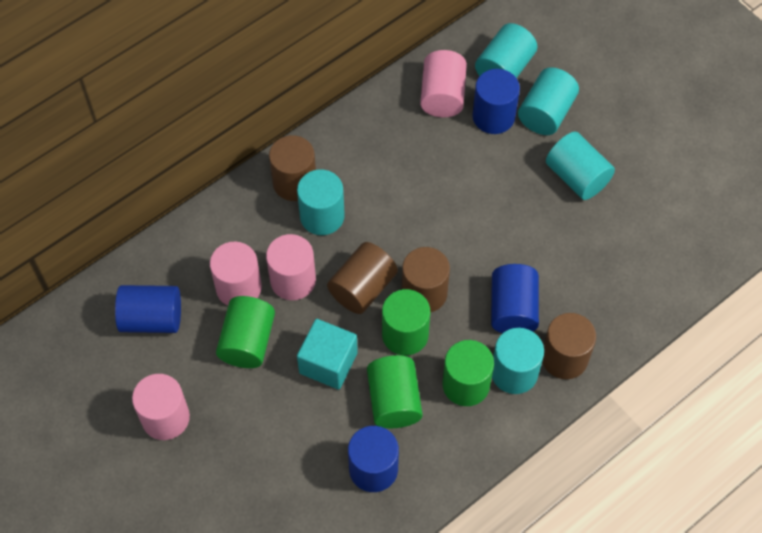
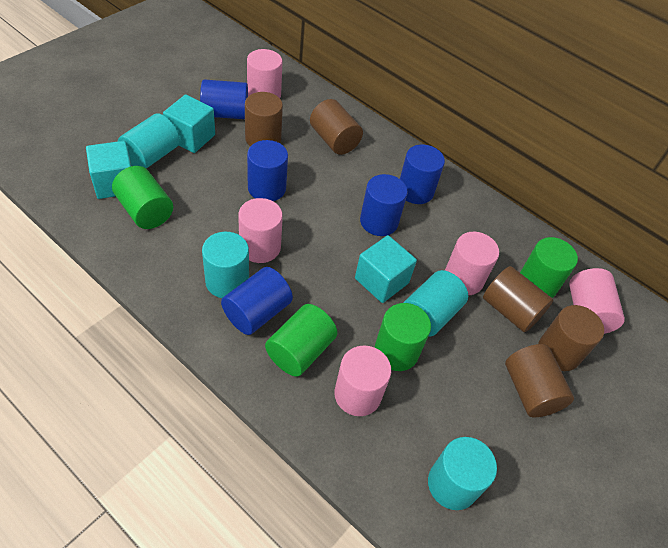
blue cylinder: 4 -> 5
brown cylinder: 4 -> 5
pink cylinder: 4 -> 5
turquoise cube: 1 -> 3
turquoise cylinder: 5 -> 4

